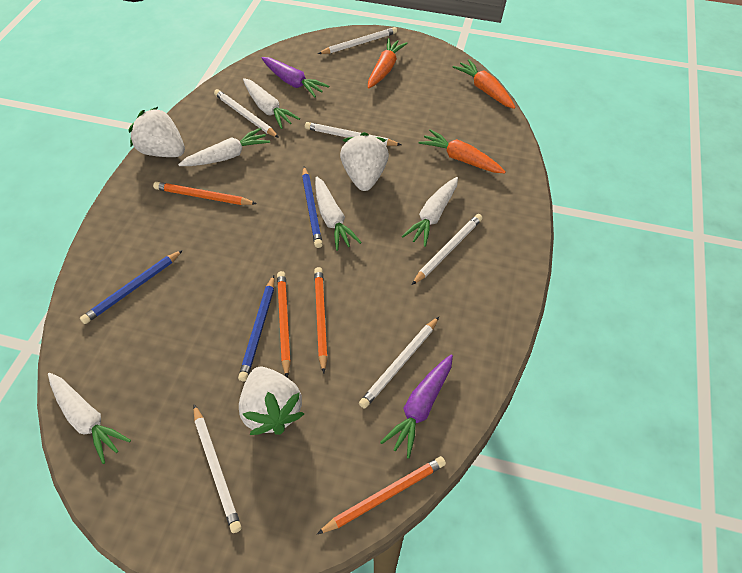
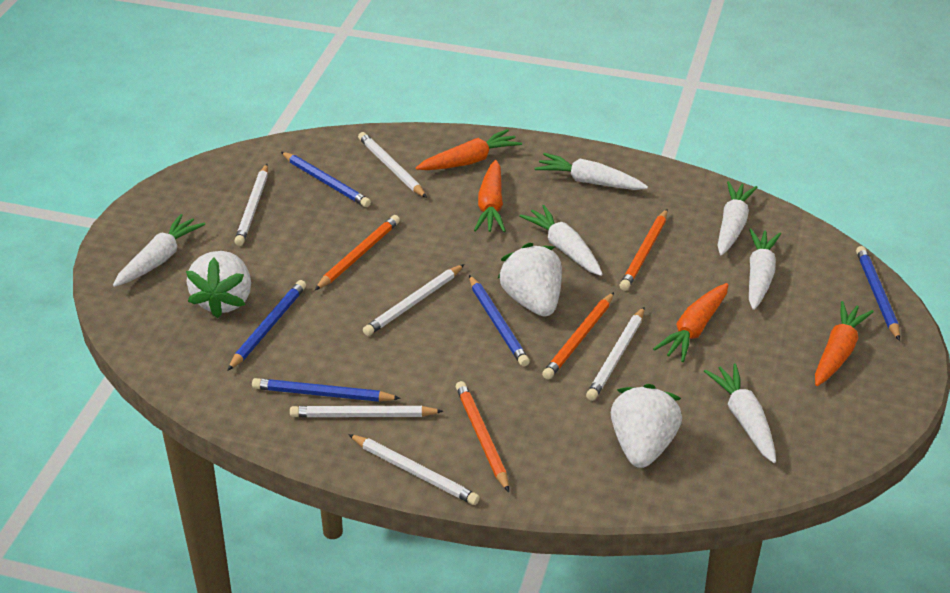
blue pencil: 3 -> 5
orange carrot: 3 -> 4
purple carrot: 2 -> 0
white carrot: 5 -> 6

